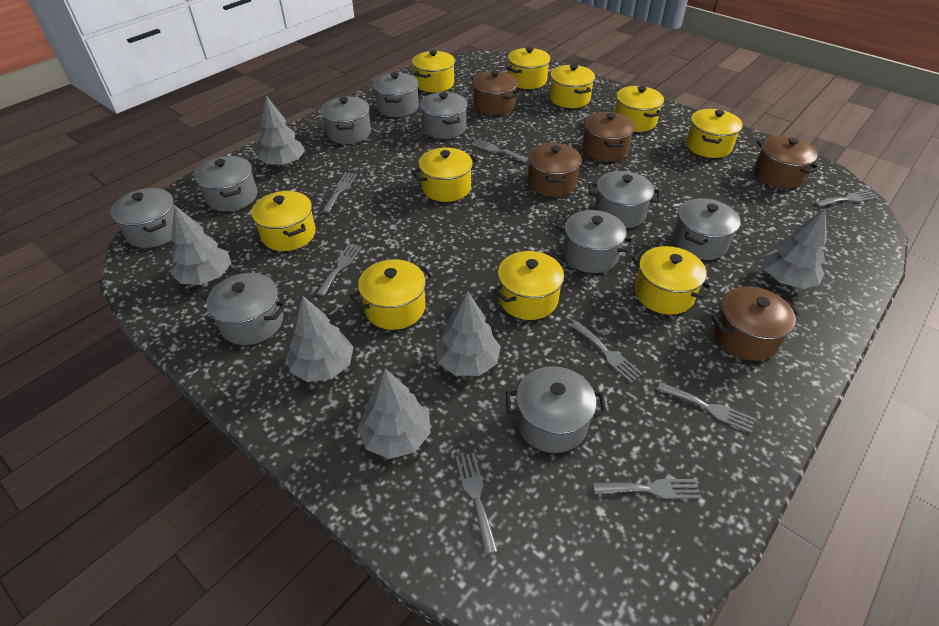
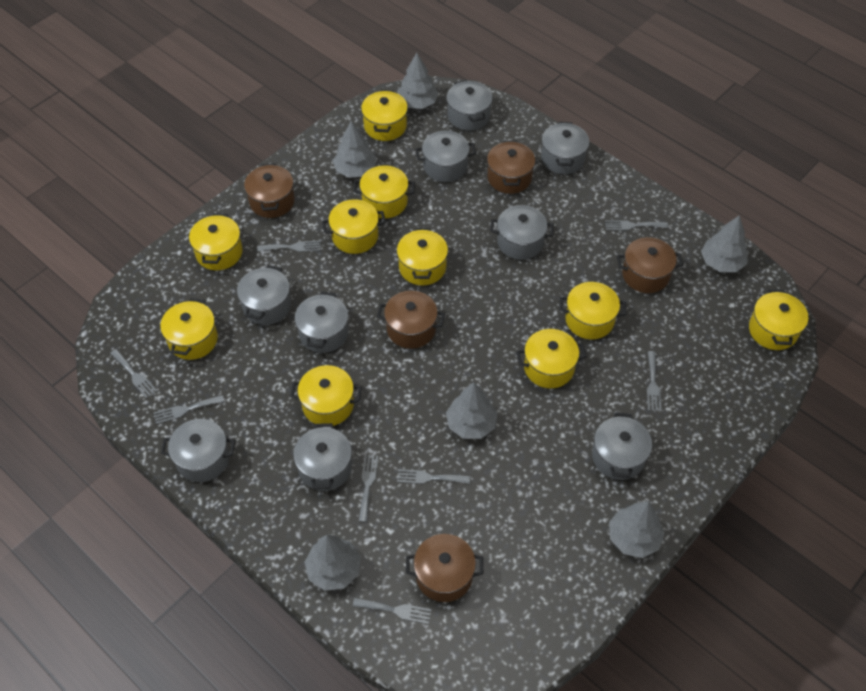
grey pot: 10 -> 9

